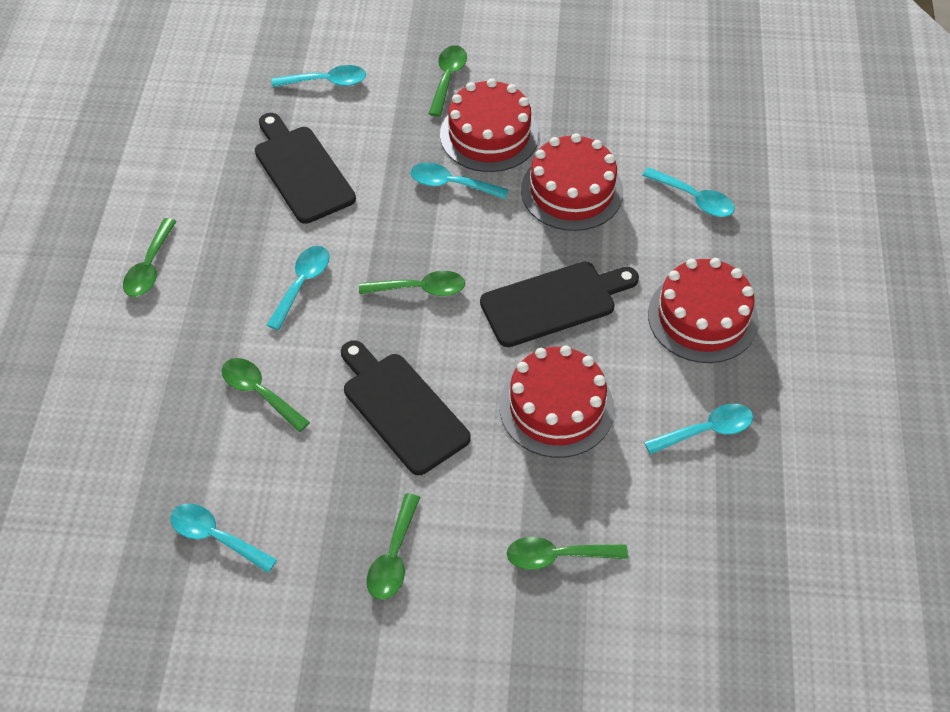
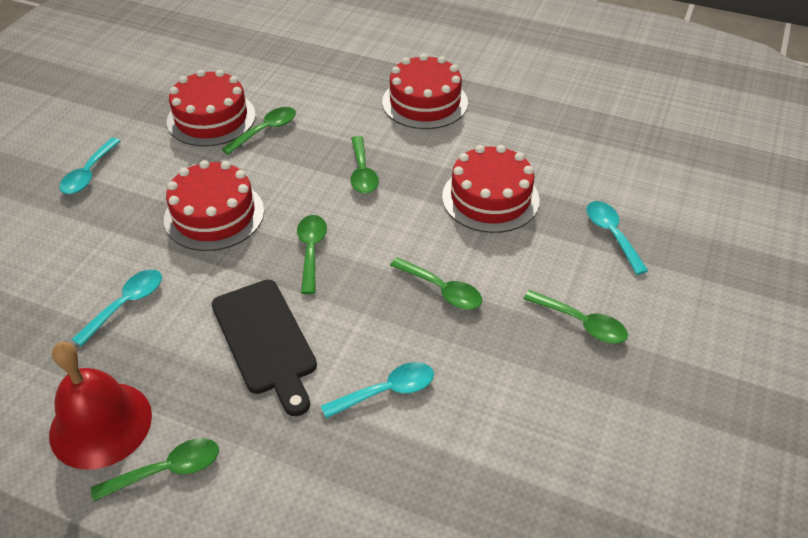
black cutting board: 3 -> 1
red bell: 0 -> 1
turquoise spoon: 6 -> 4

